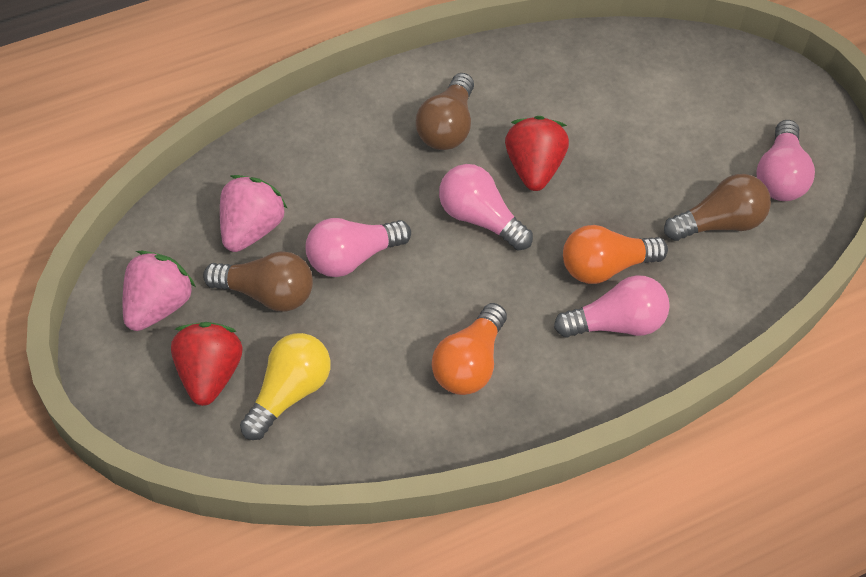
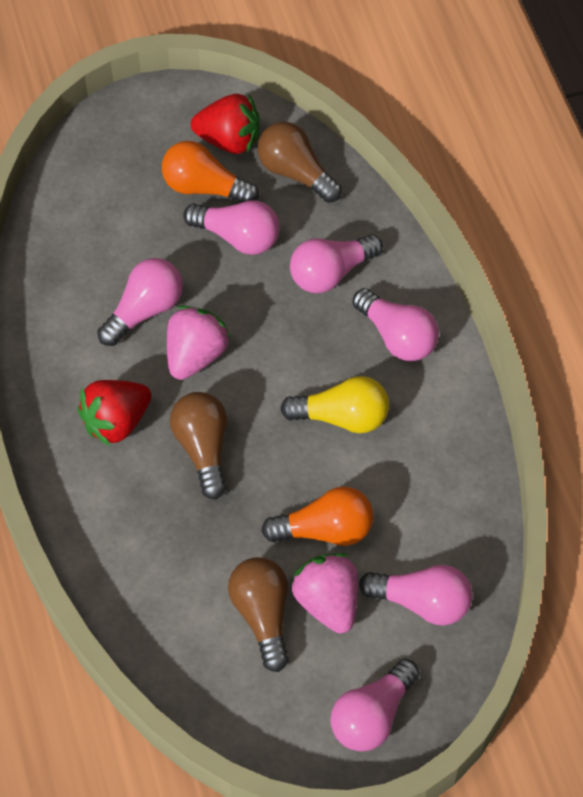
pink light bulb: 4 -> 6

